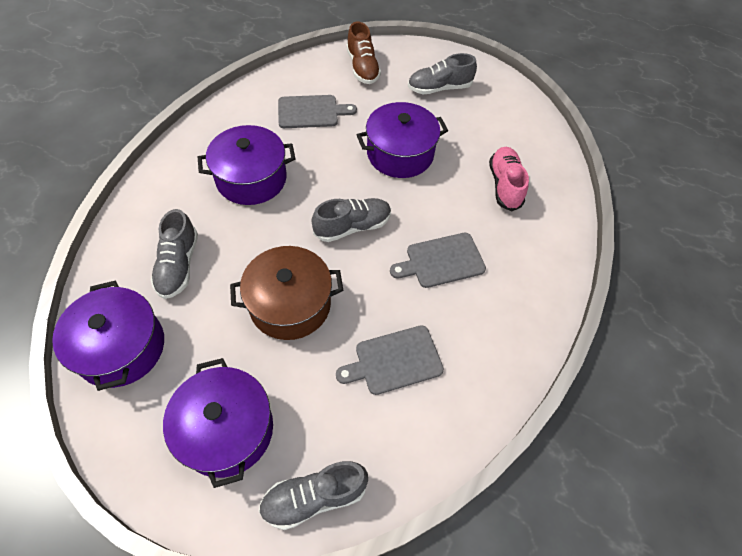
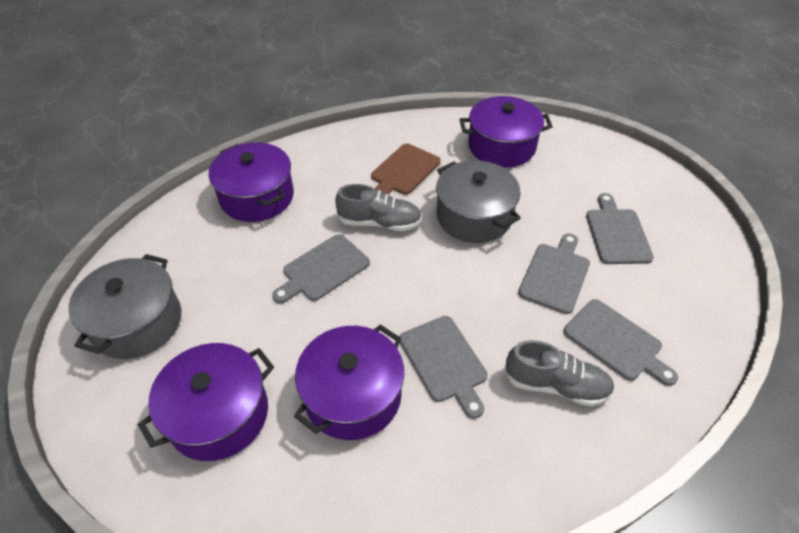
brown cutting board: 0 -> 1
brown pot: 1 -> 0
brown shoe: 1 -> 0
grey cutting board: 3 -> 5
grey pot: 0 -> 2
grey shoe: 4 -> 2
pink shoe: 1 -> 0

